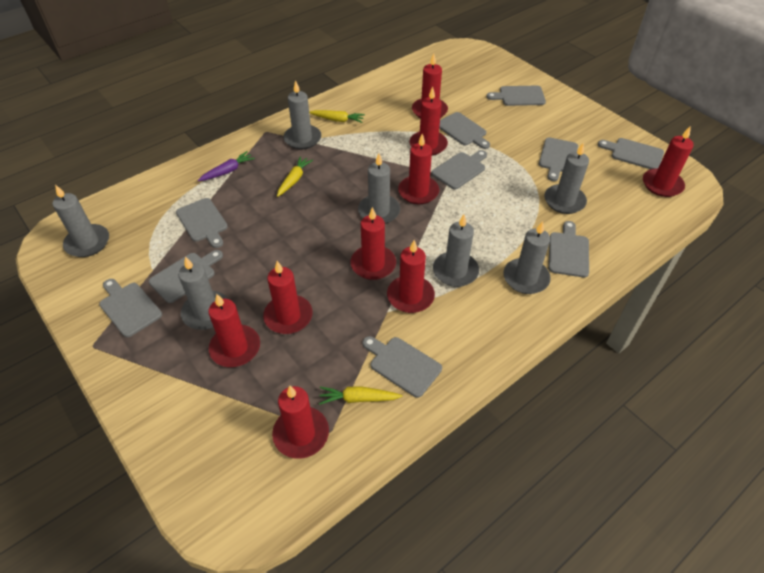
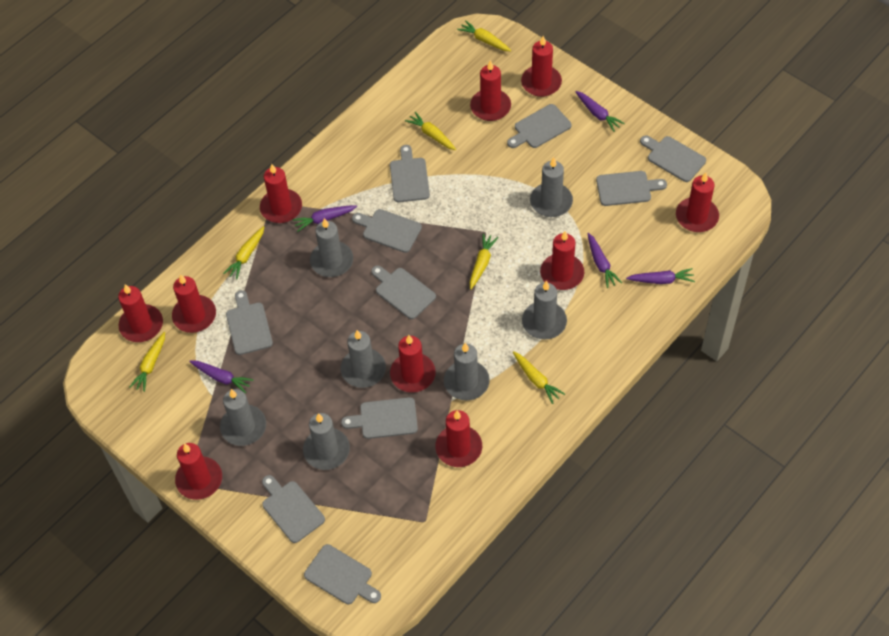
purple carrot: 1 -> 5
red candle: 9 -> 10
yellow carrot: 3 -> 6

